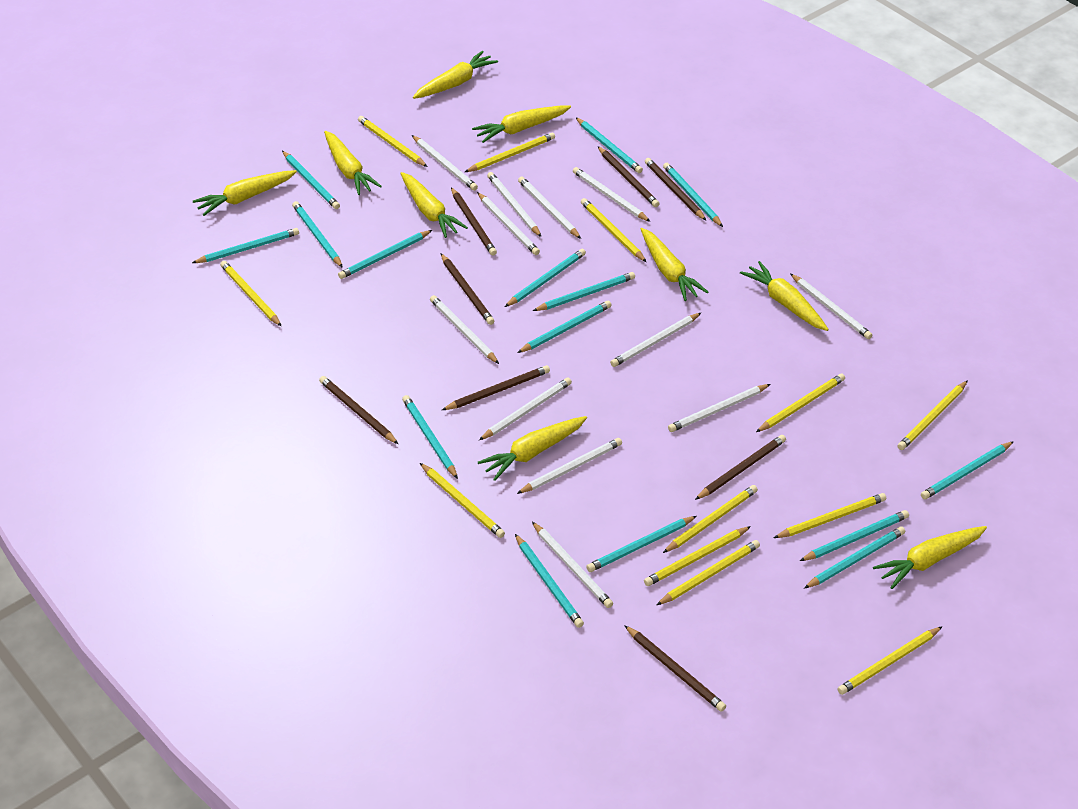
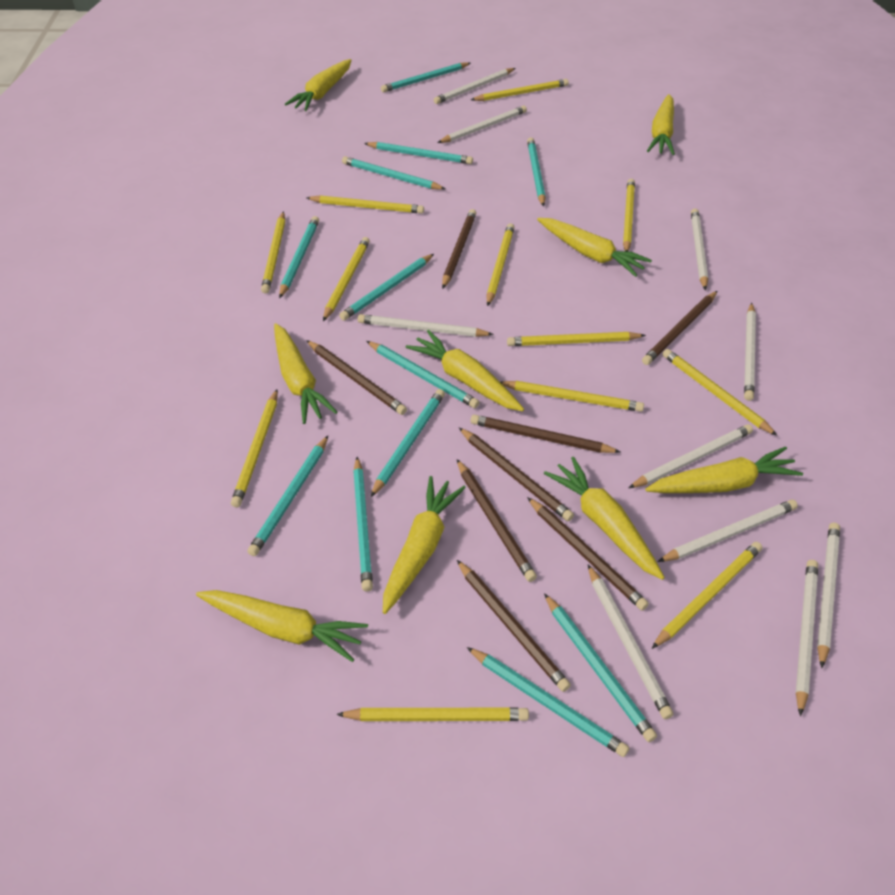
turquoise pencil: 15 -> 12
white pencil: 12 -> 10

